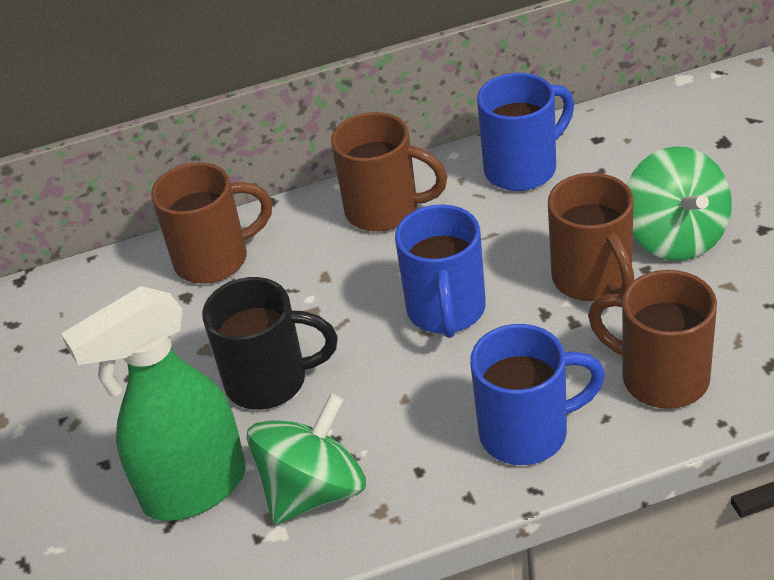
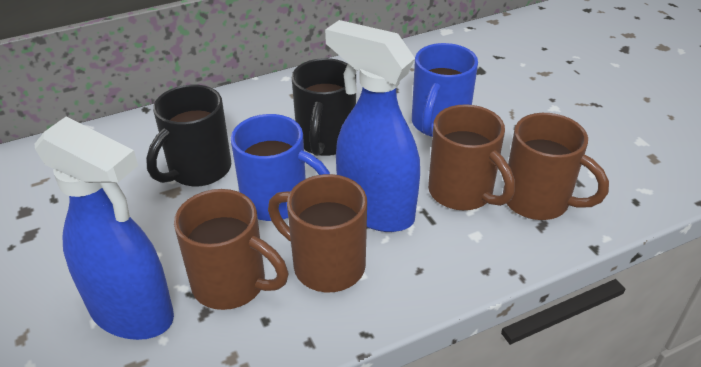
black mug: 1 -> 2
blue mug: 3 -> 2
blue spray bottle: 0 -> 2
green spinning top: 2 -> 0
green spray bottle: 1 -> 0

